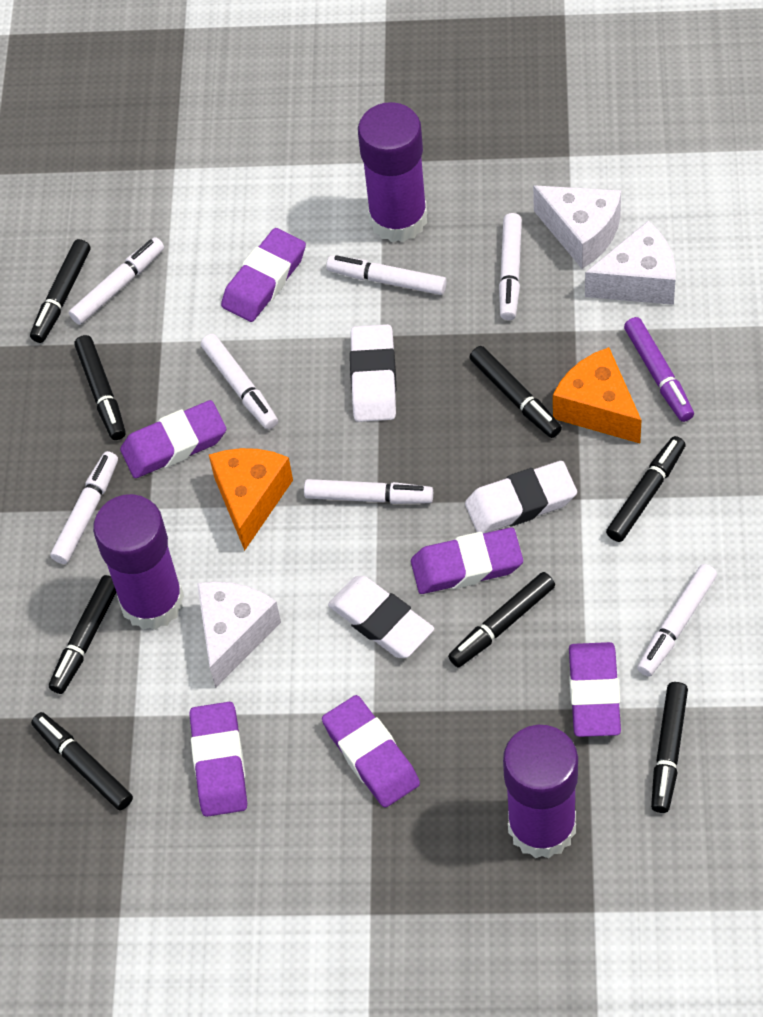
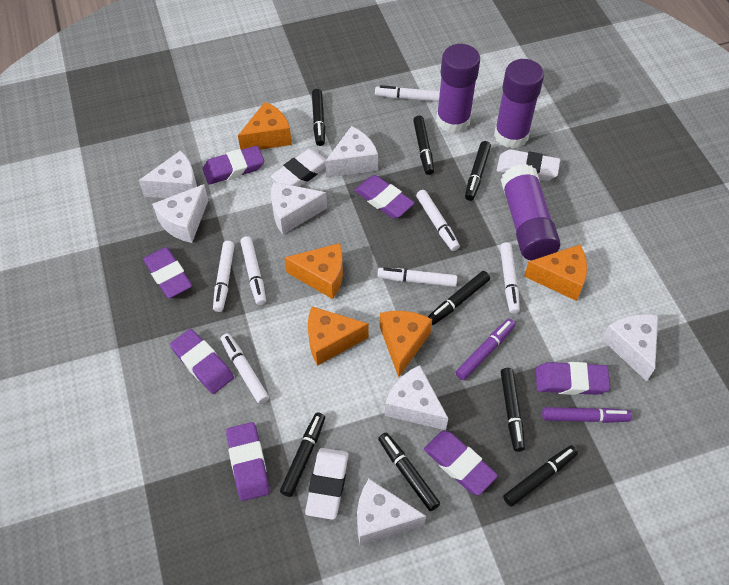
orange cheese: 2 -> 5
purple eraser: 6 -> 7
purple marker: 1 -> 2
white cheese: 3 -> 7

